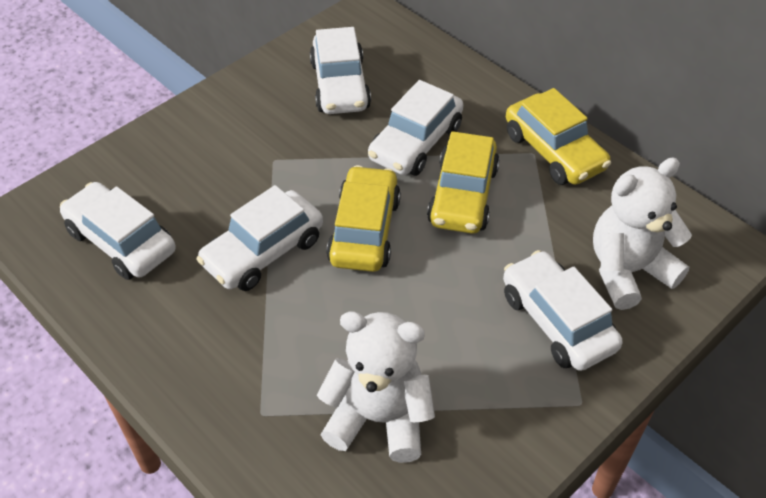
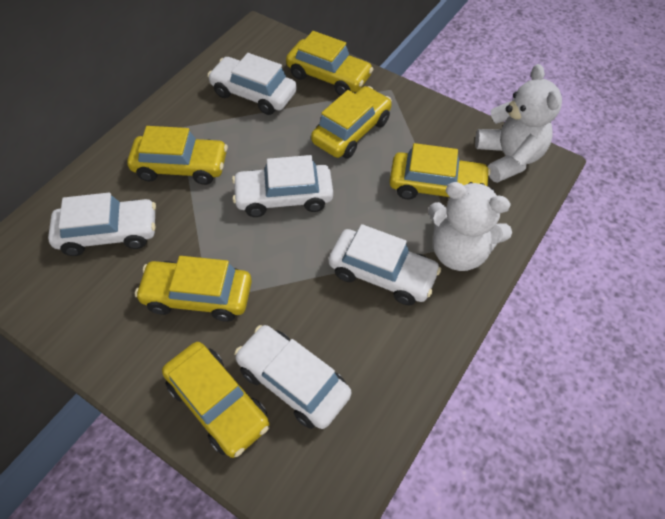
yellow car: 3 -> 6

